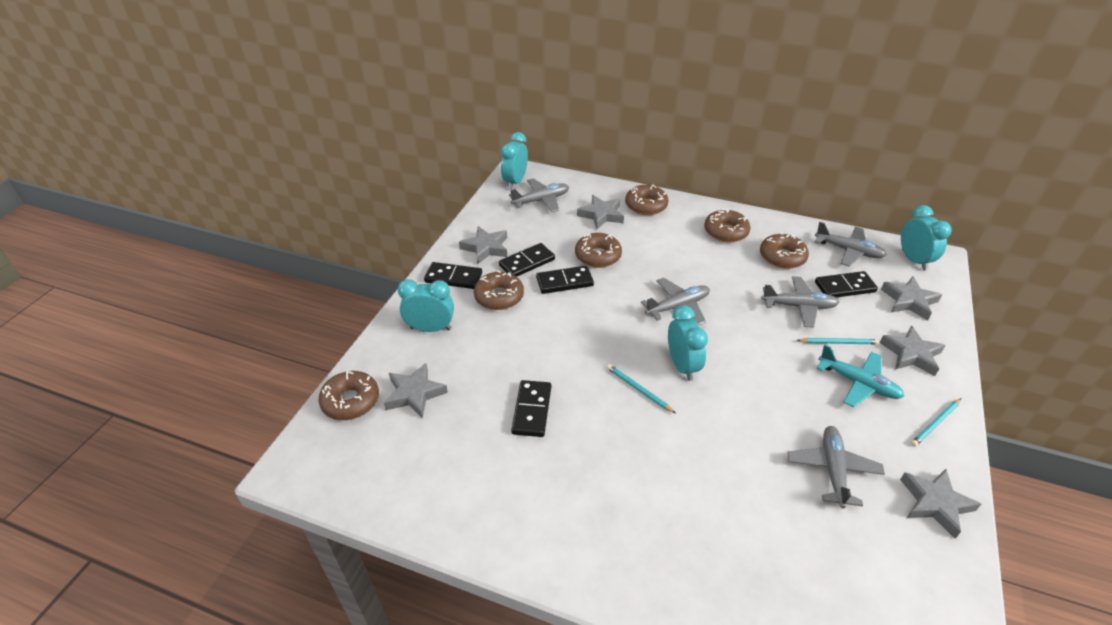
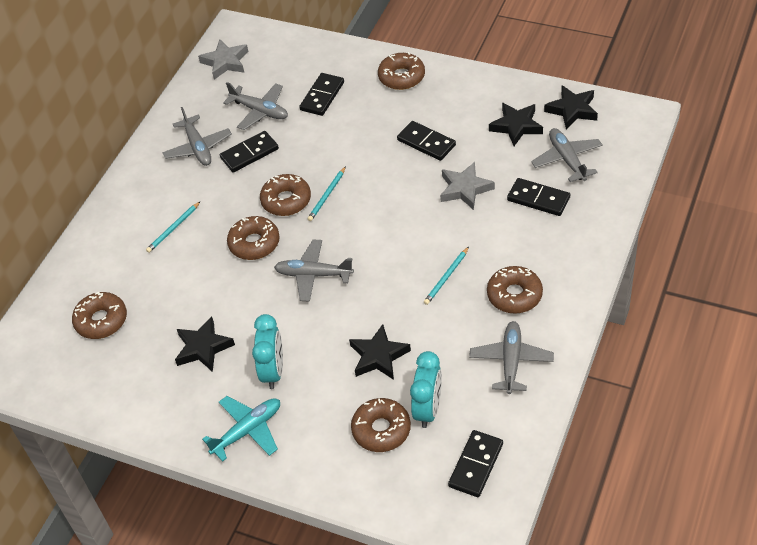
black star: 0 -> 4
grey star: 6 -> 2
turquoise clock: 4 -> 2

